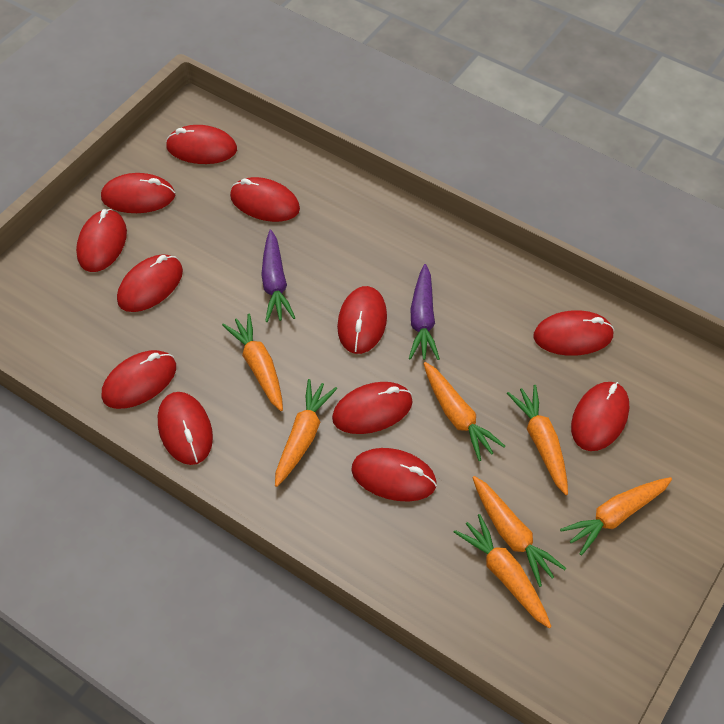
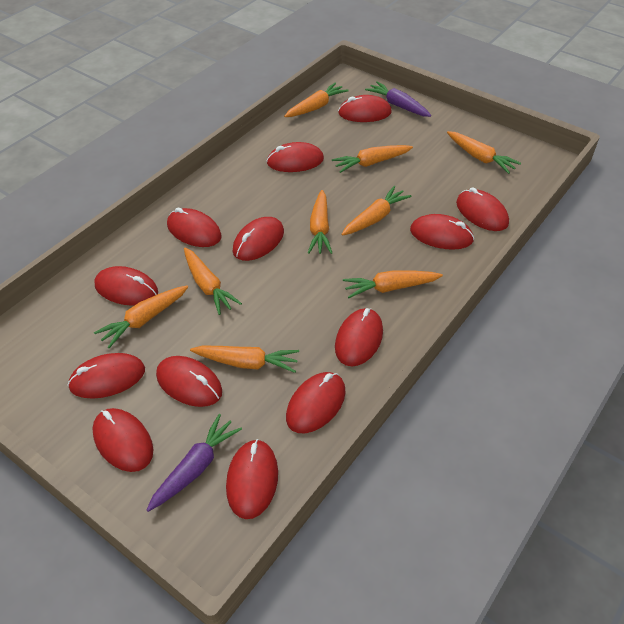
orange carrot: 7 -> 9
red mouse: 12 -> 13

